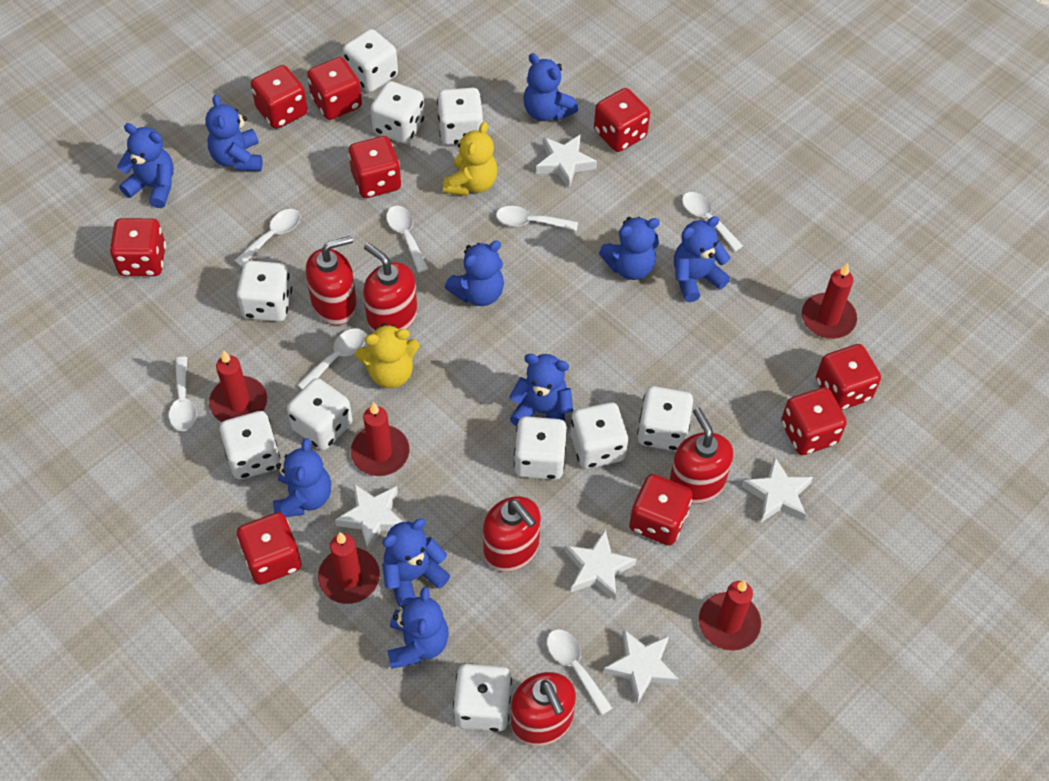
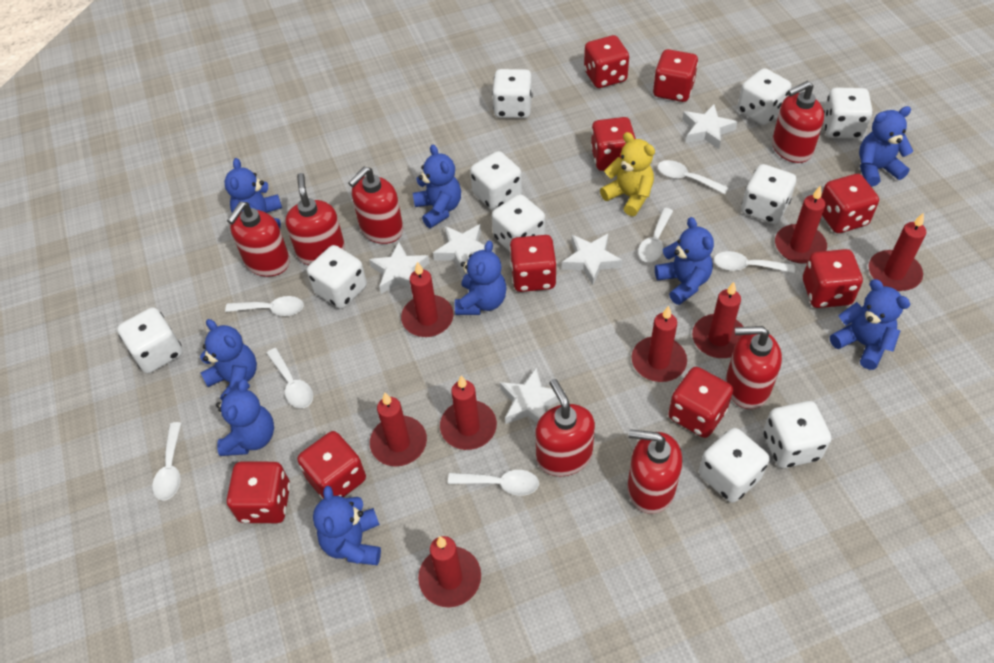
blue teddy bear: 10 -> 9
red candle: 5 -> 8
red soap dispenser: 5 -> 7
yellow teddy bear: 2 -> 1

